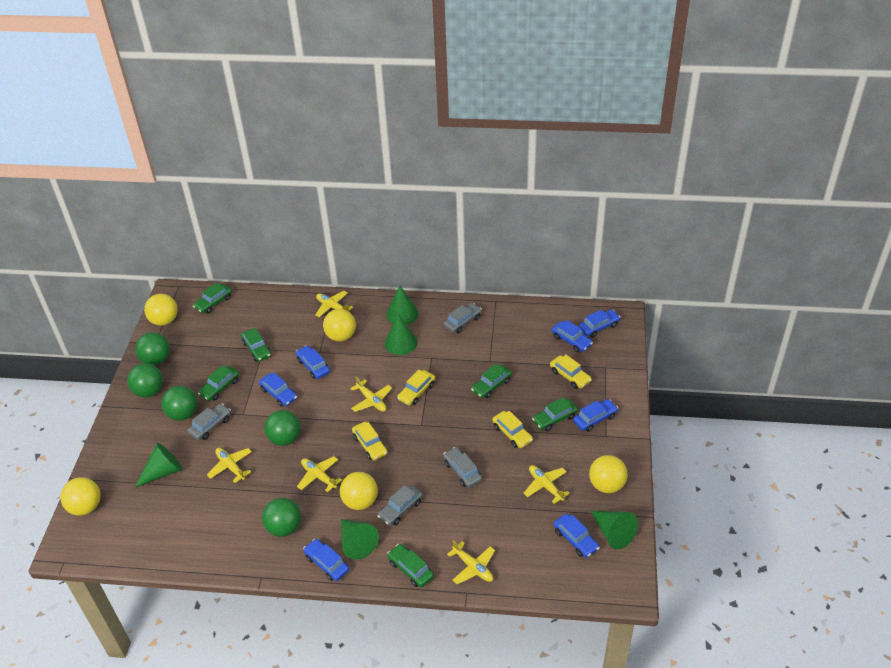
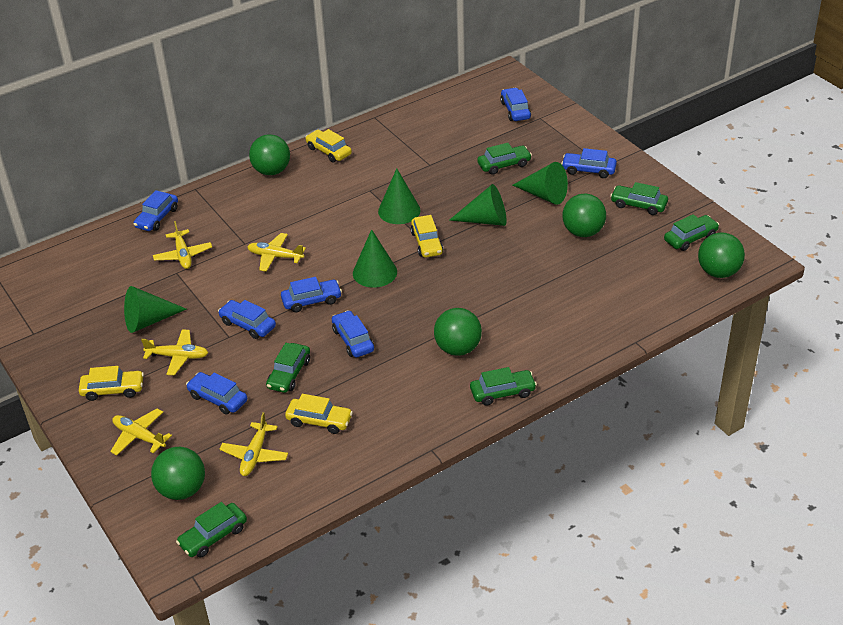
grey car: 4 -> 0
yellow ball: 5 -> 0
yellow plane: 6 -> 5

